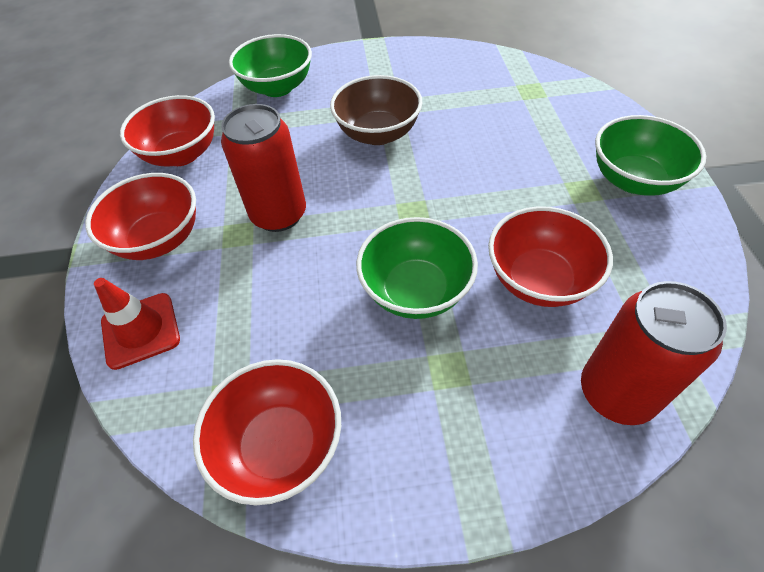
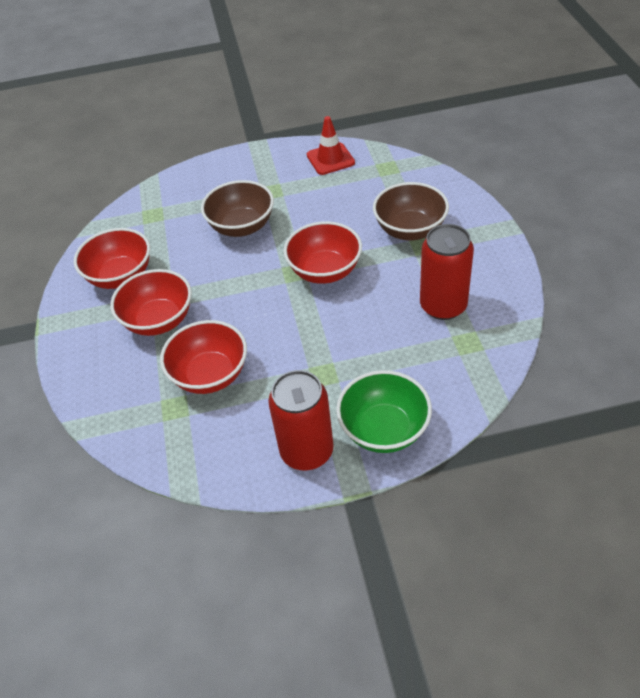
brown bowl: 1 -> 2
green bowl: 3 -> 1

